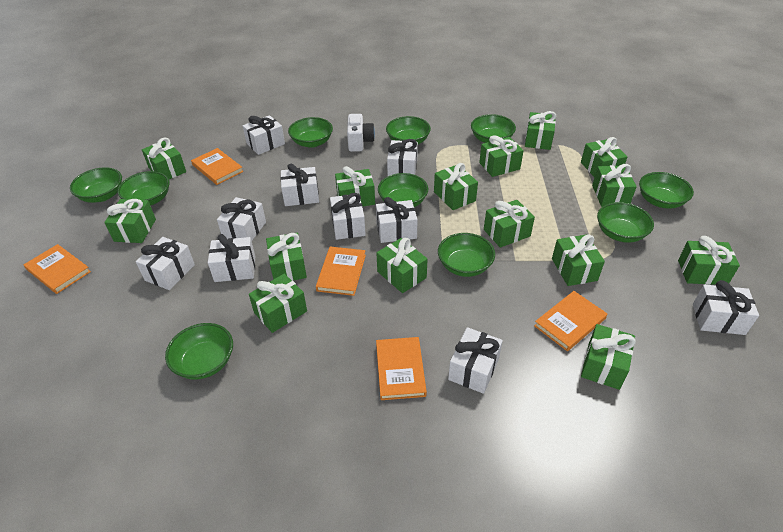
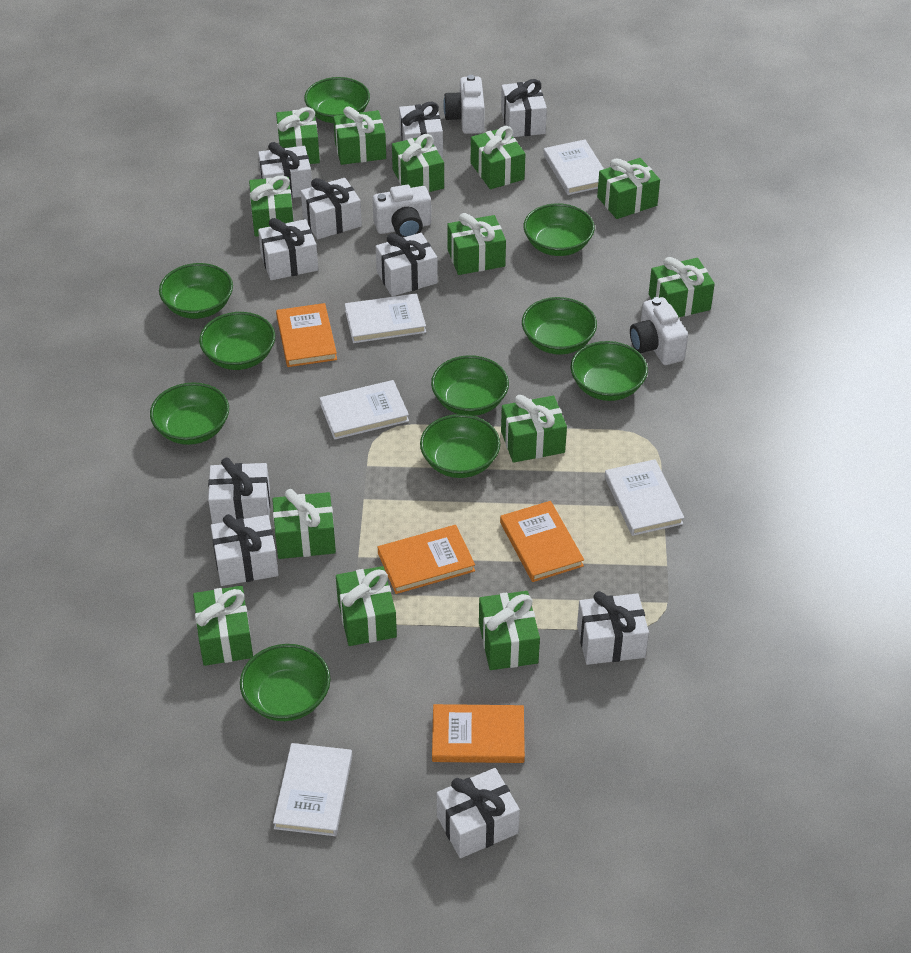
green gift: 15 -> 13
orange book: 5 -> 4
white book: 0 -> 5
white camera: 1 -> 3

